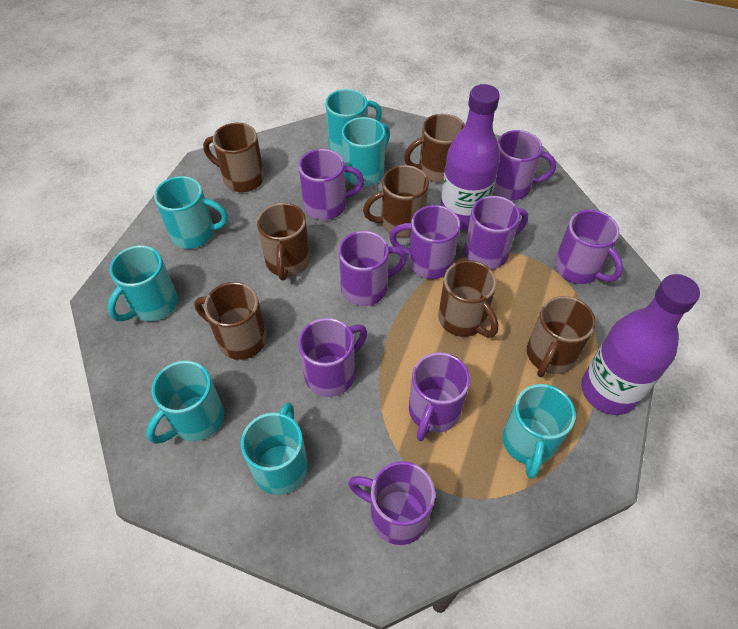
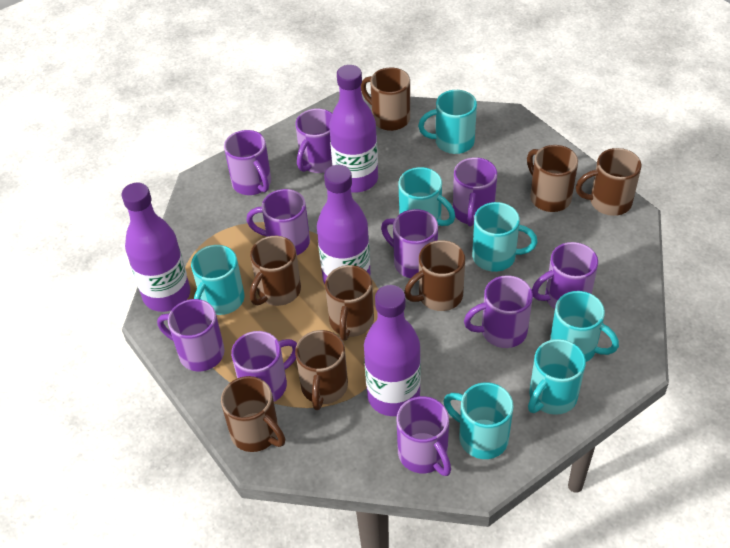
brown mug: 7 -> 8
purple bottle: 2 -> 4
purple mug: 9 -> 10

